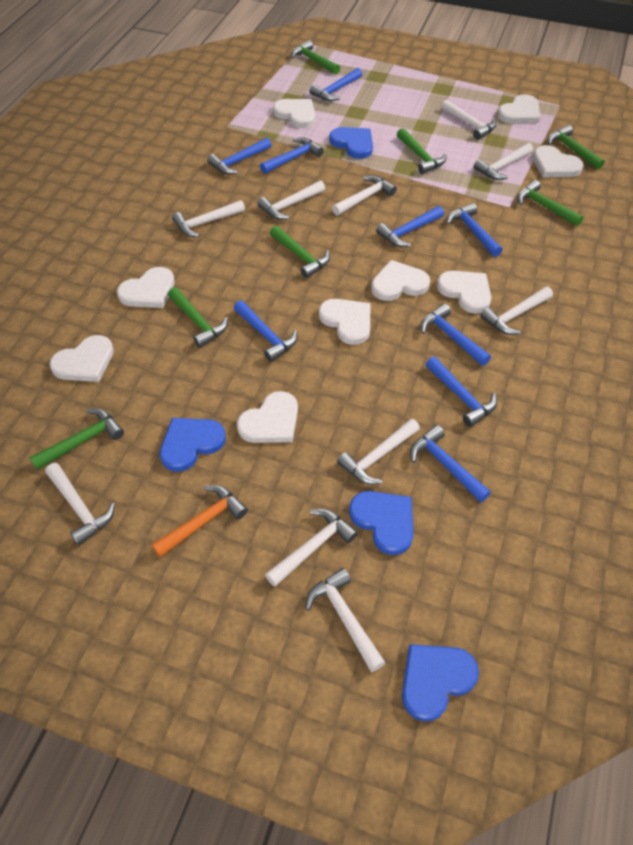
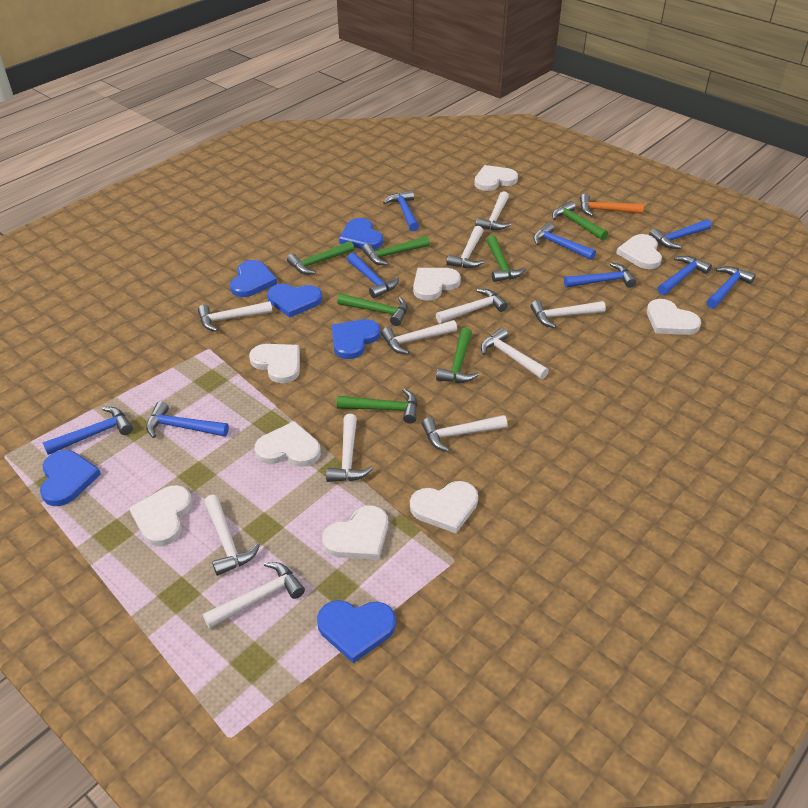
blue heart: 4 -> 6
white hammer: 10 -> 11

